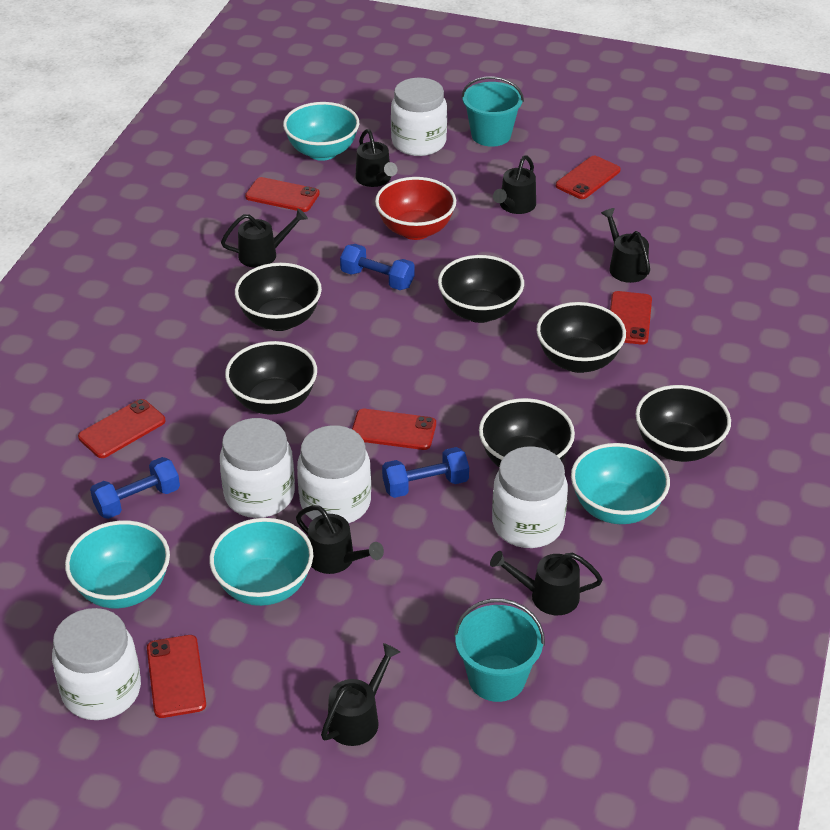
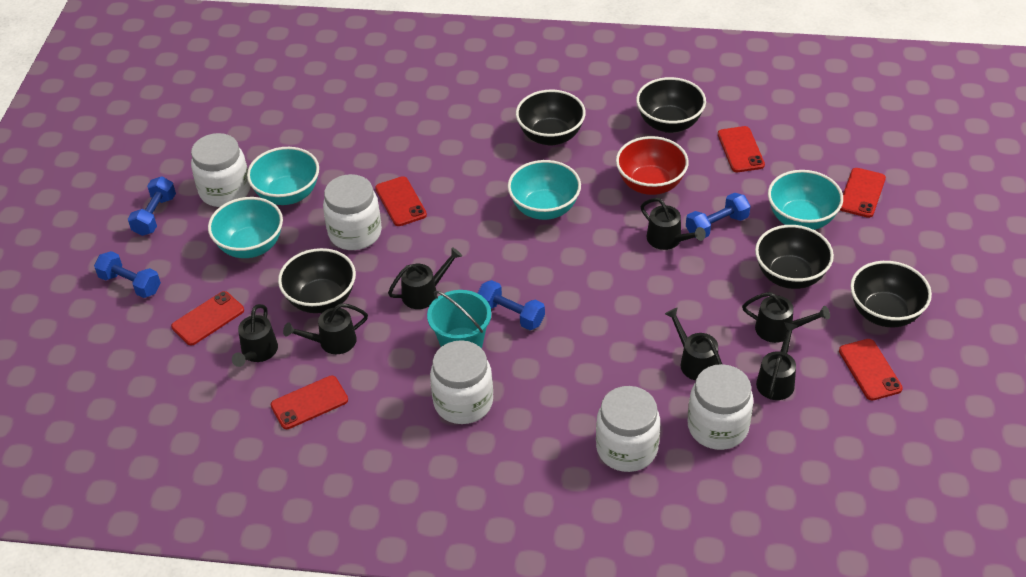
black bowl: 6 -> 5
blue dumbbell: 3 -> 4
turquoise bucket: 2 -> 1

